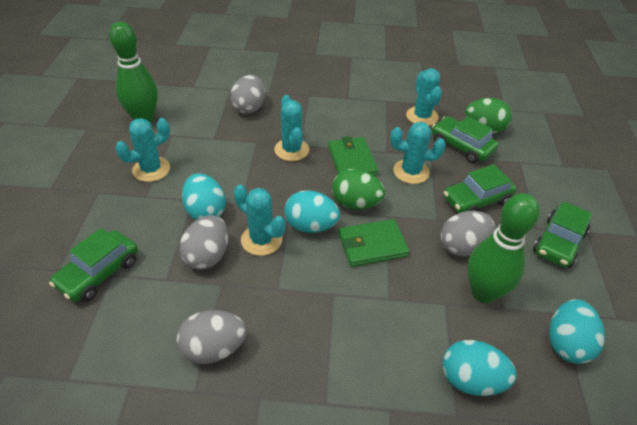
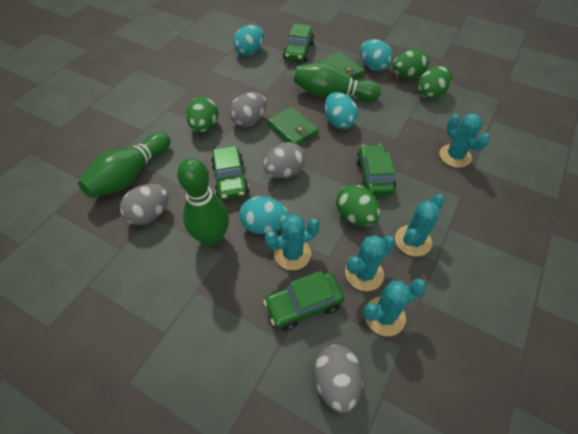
green bowling pin: 2 -> 3
green egg: 2 -> 4

